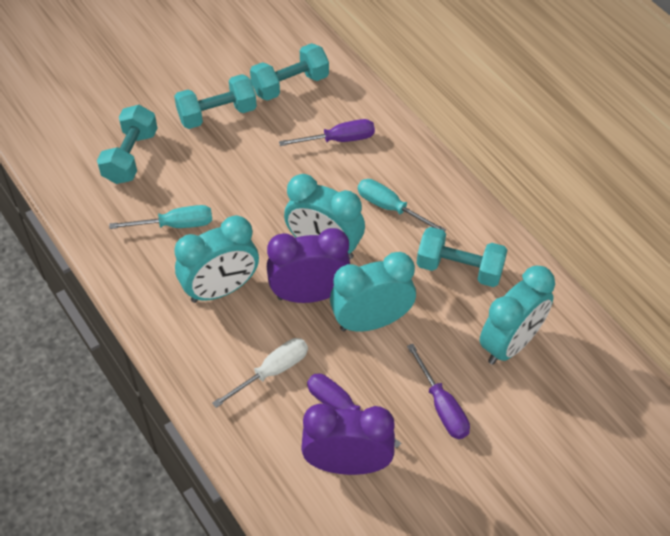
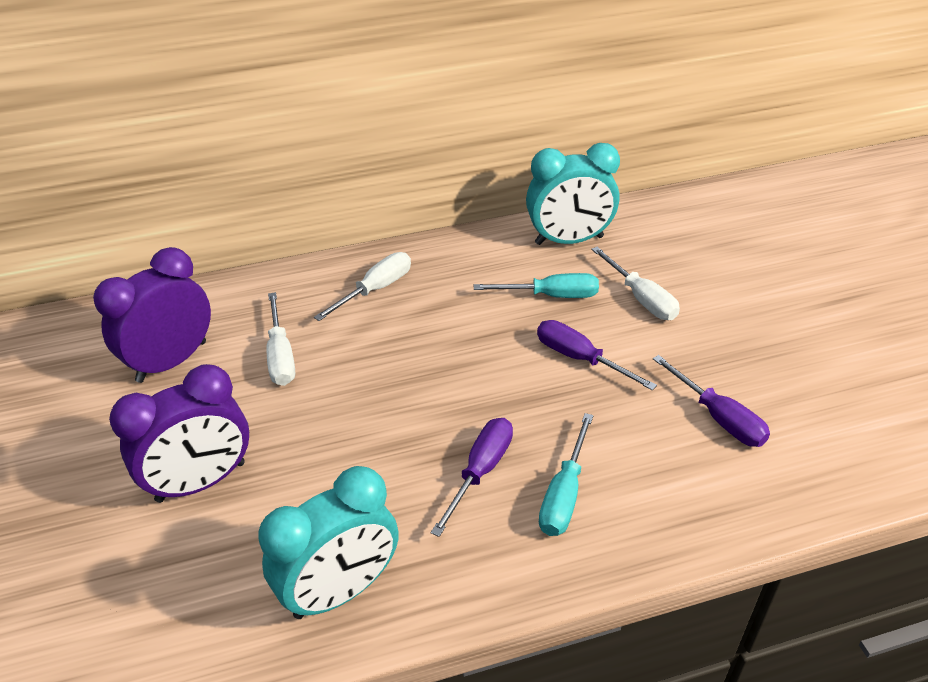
turquoise clock: 4 -> 2
turquoise dumbbell: 4 -> 0
white screwdriver: 1 -> 3

